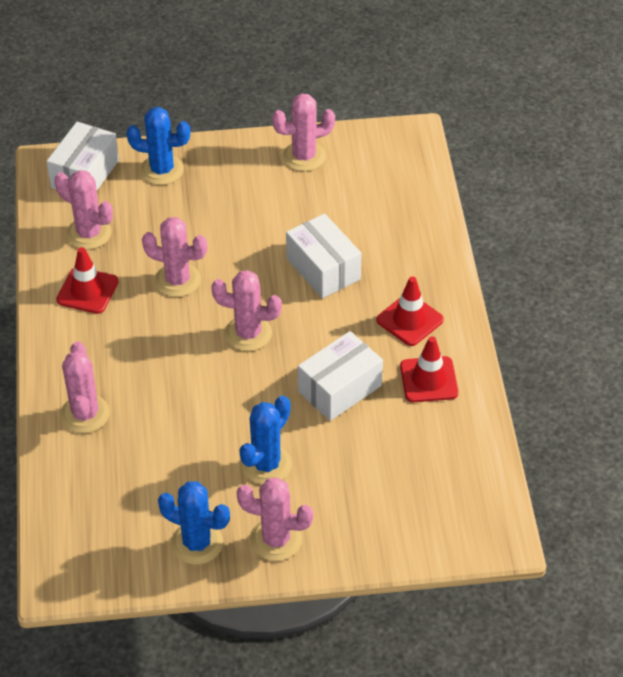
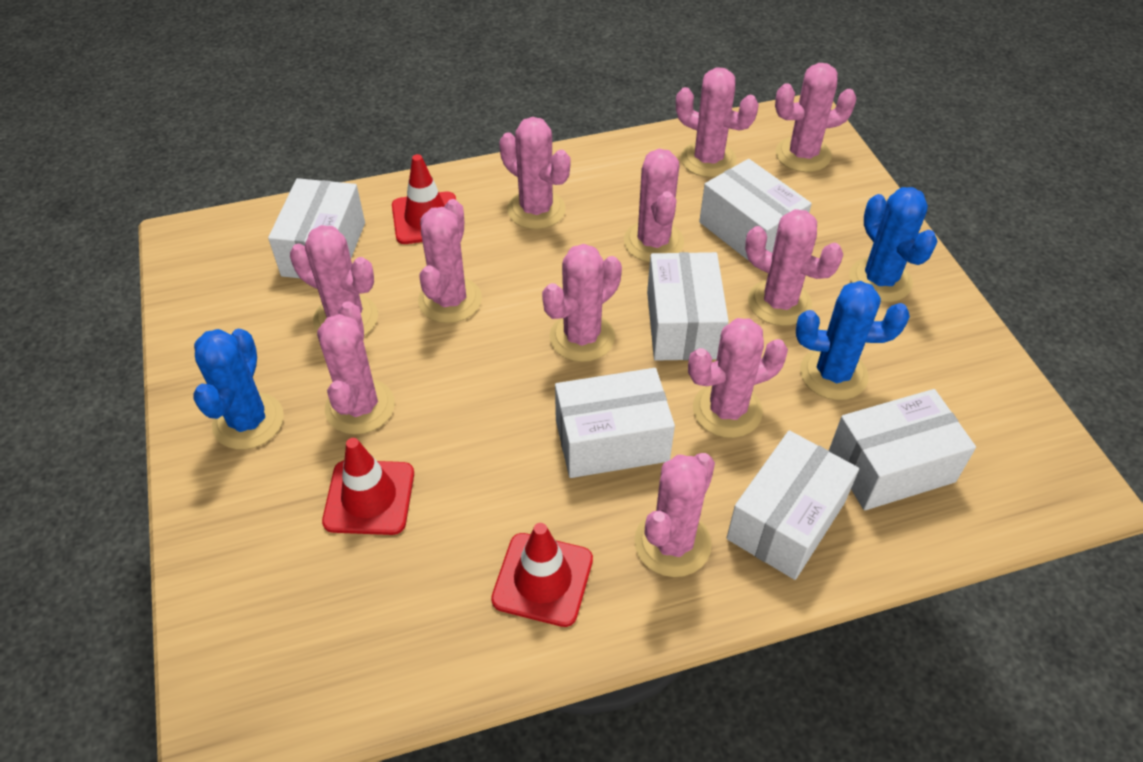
pink cactus: 6 -> 11
white box: 3 -> 6

